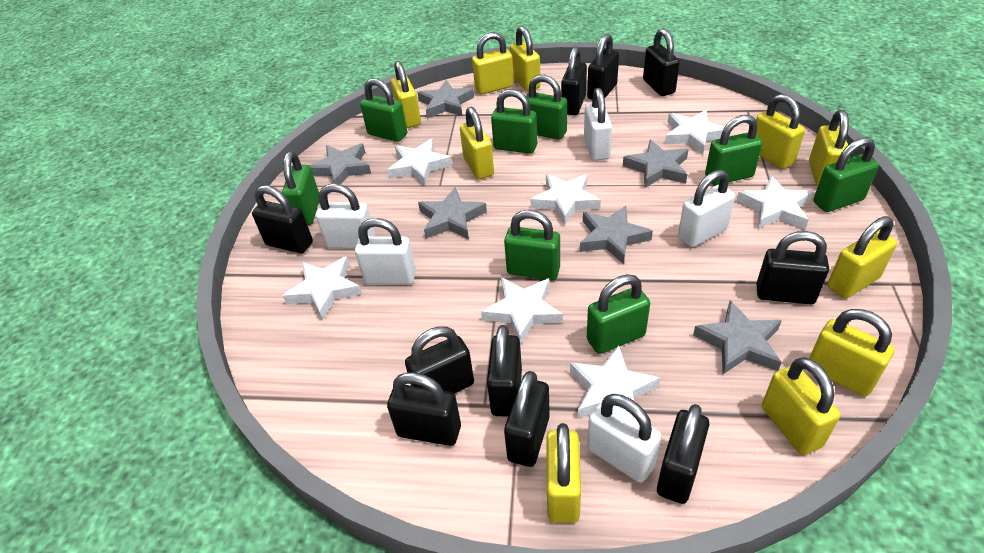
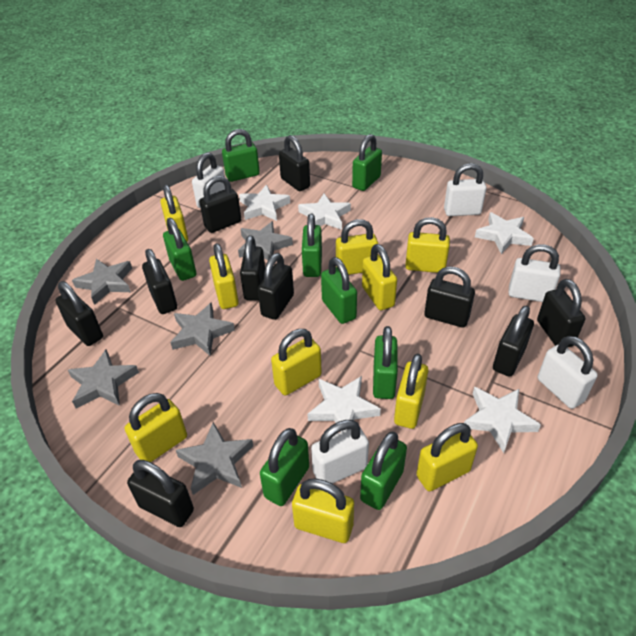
grey star: 6 -> 5
white star: 7 -> 5

